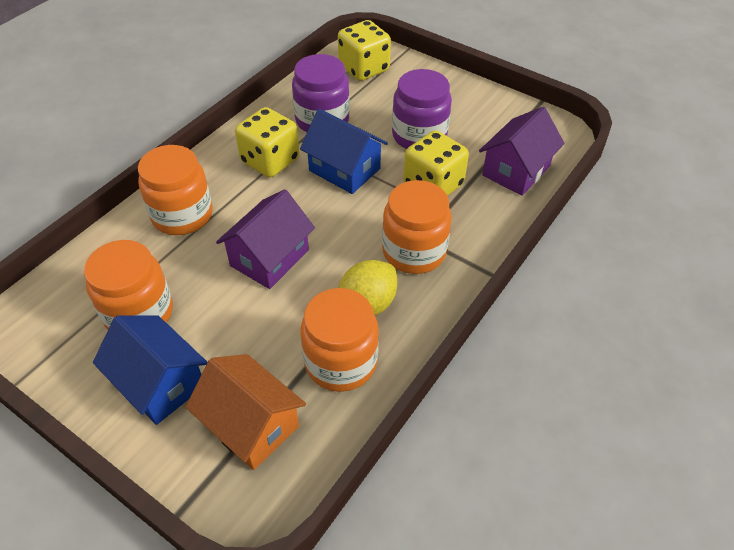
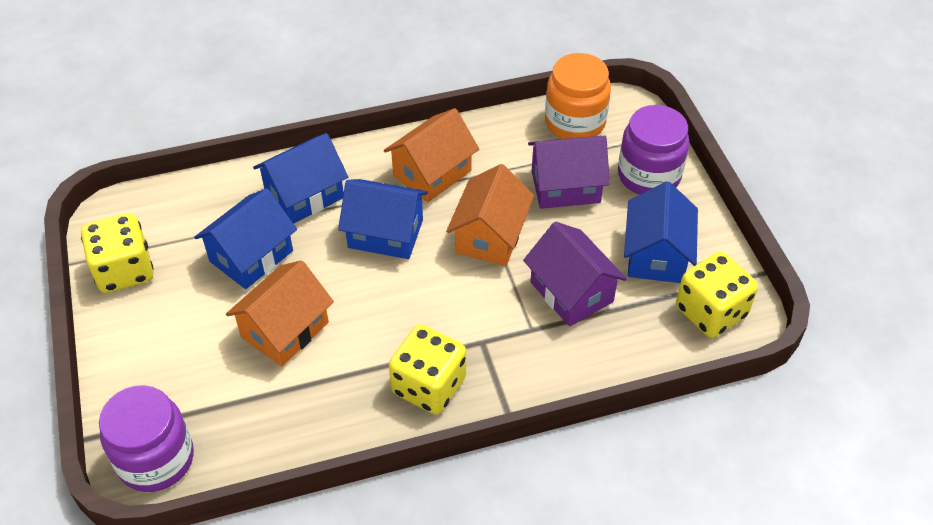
blue house: 2 -> 4
orange house: 1 -> 3
orange jar: 4 -> 1
yellow lemon: 1 -> 0

